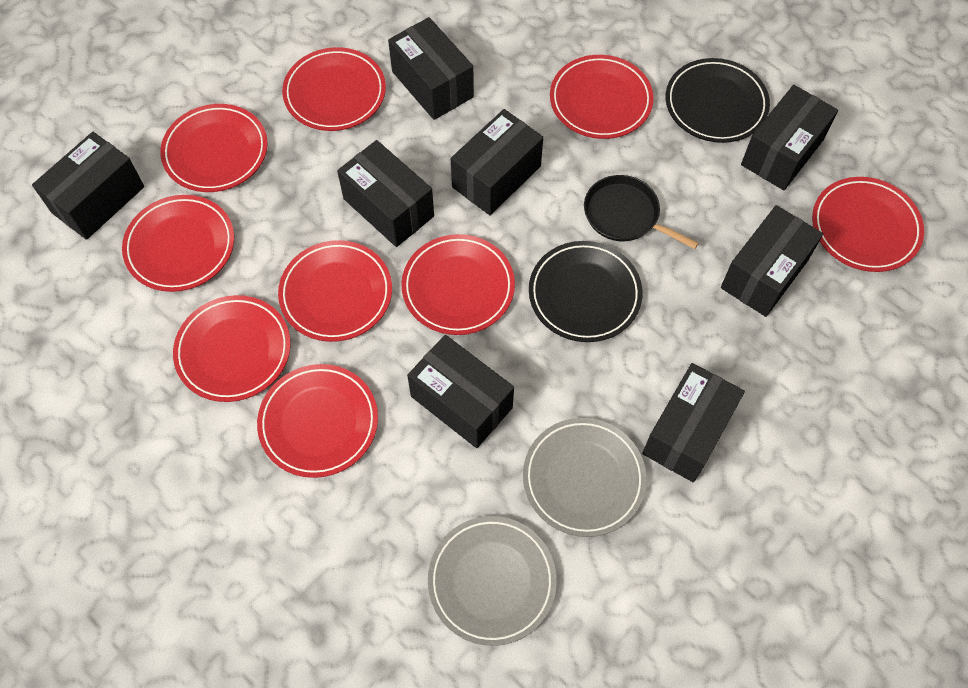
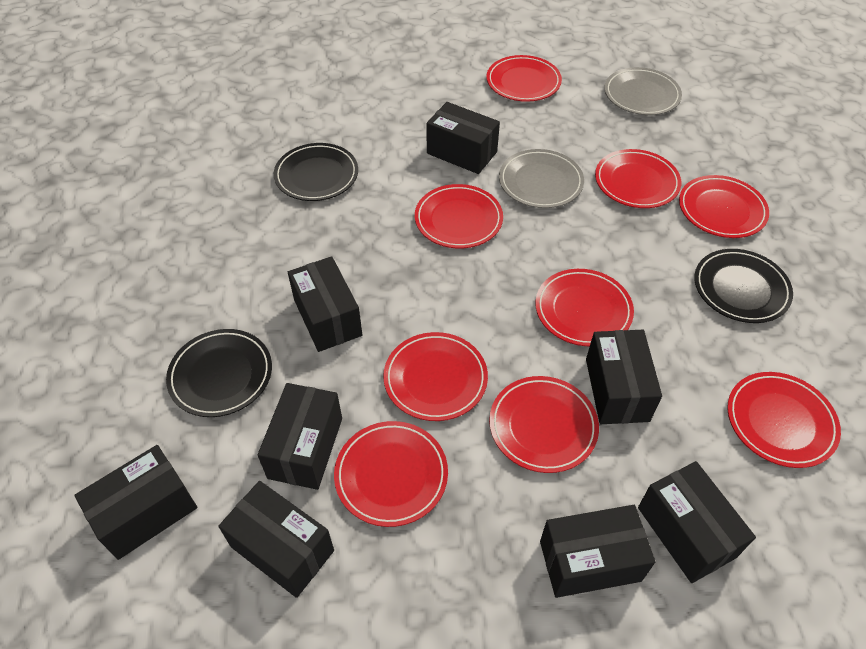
black pan: 1 -> 0
black plate: 2 -> 3

